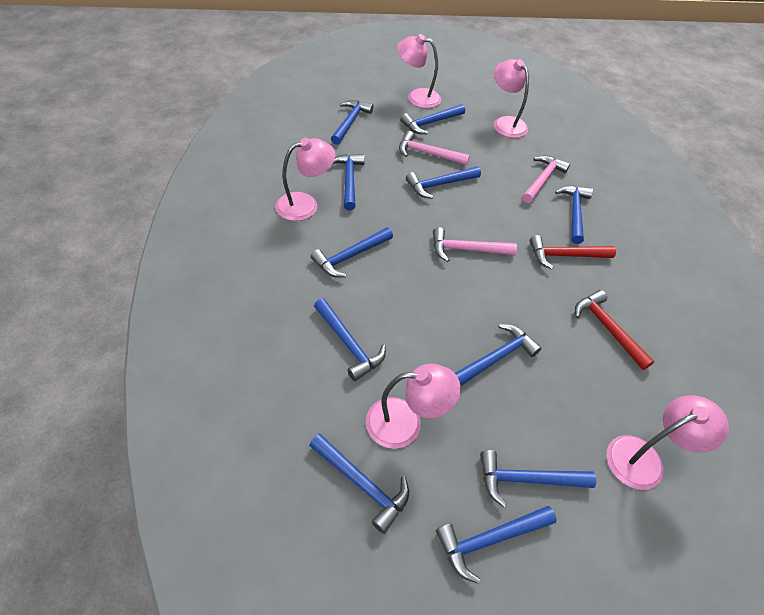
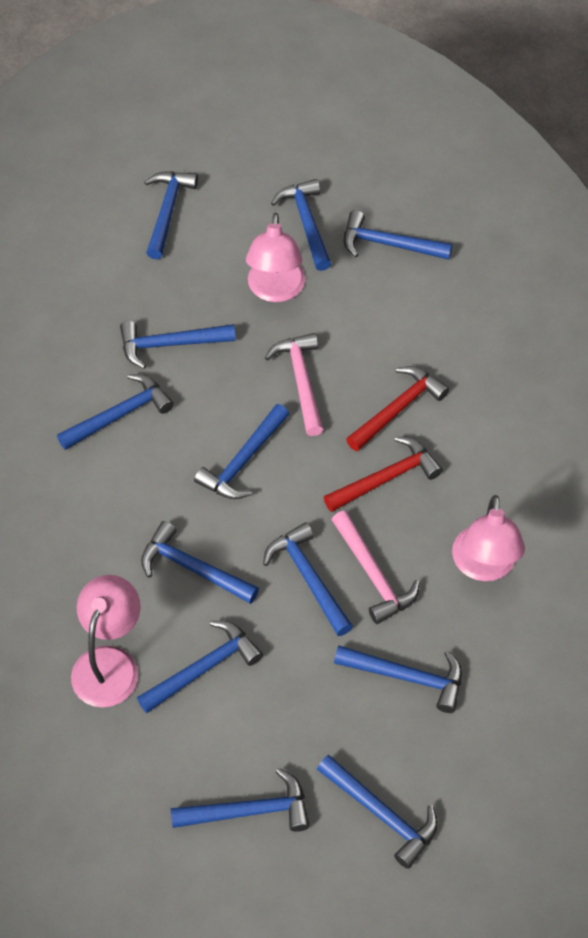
blue hammer: 11 -> 12
pink hammer: 3 -> 2
pink lamp: 5 -> 3

